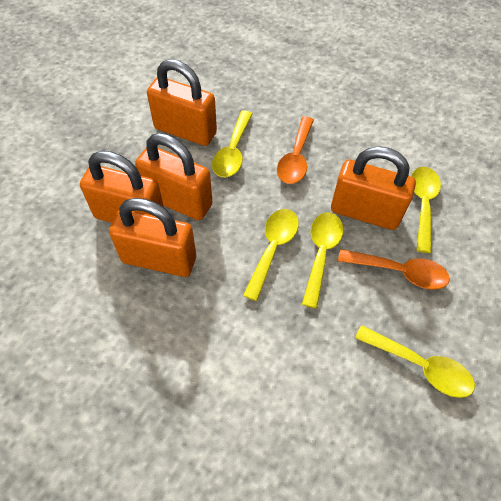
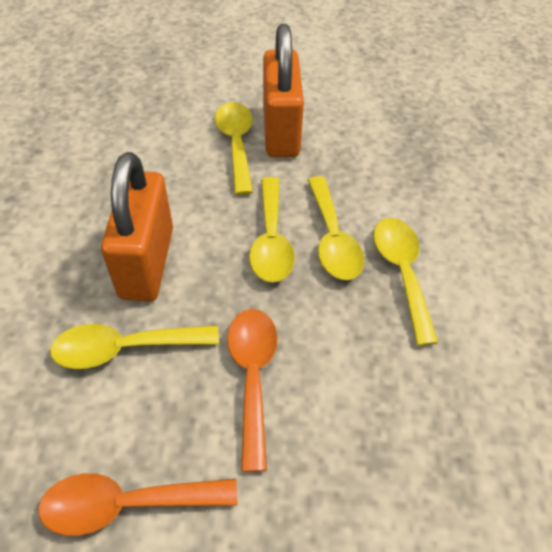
orange padlock: 5 -> 2

